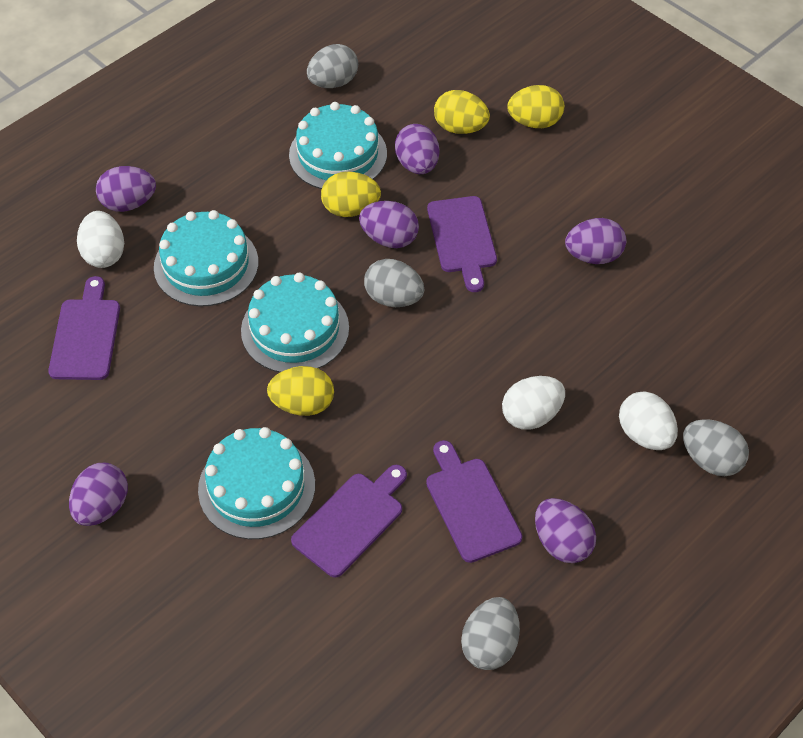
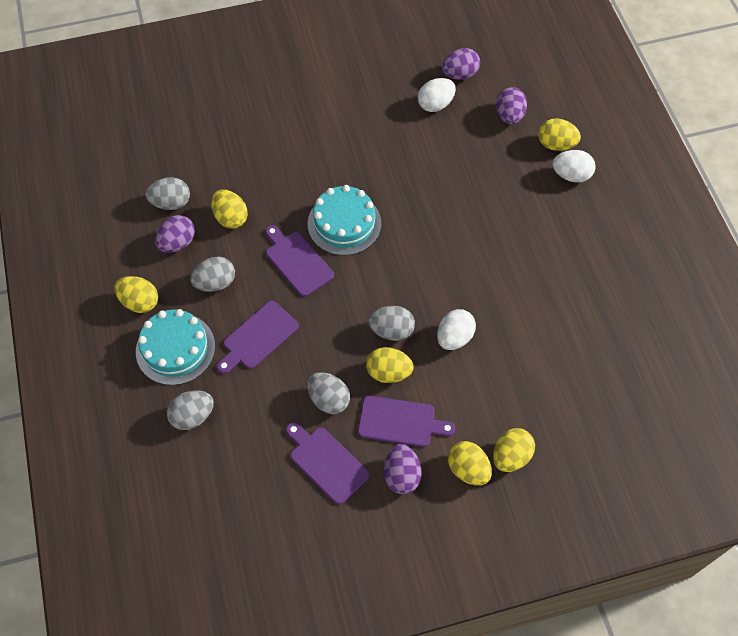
grey egg: 4 -> 5
purple egg: 6 -> 4
turquoise cake: 4 -> 2
yellow egg: 4 -> 6

